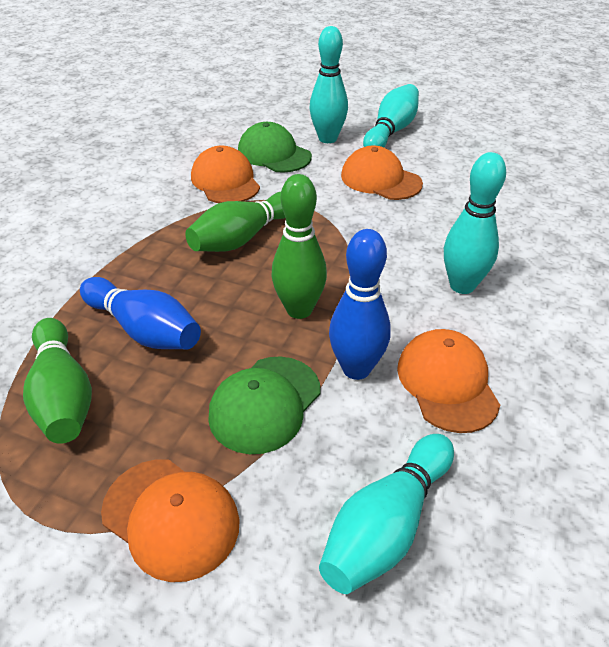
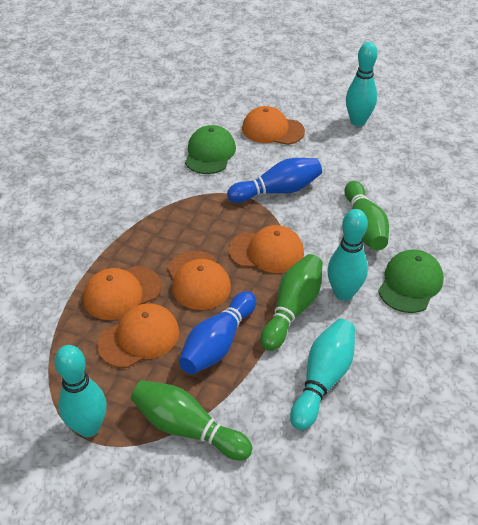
orange cap: 4 -> 5

